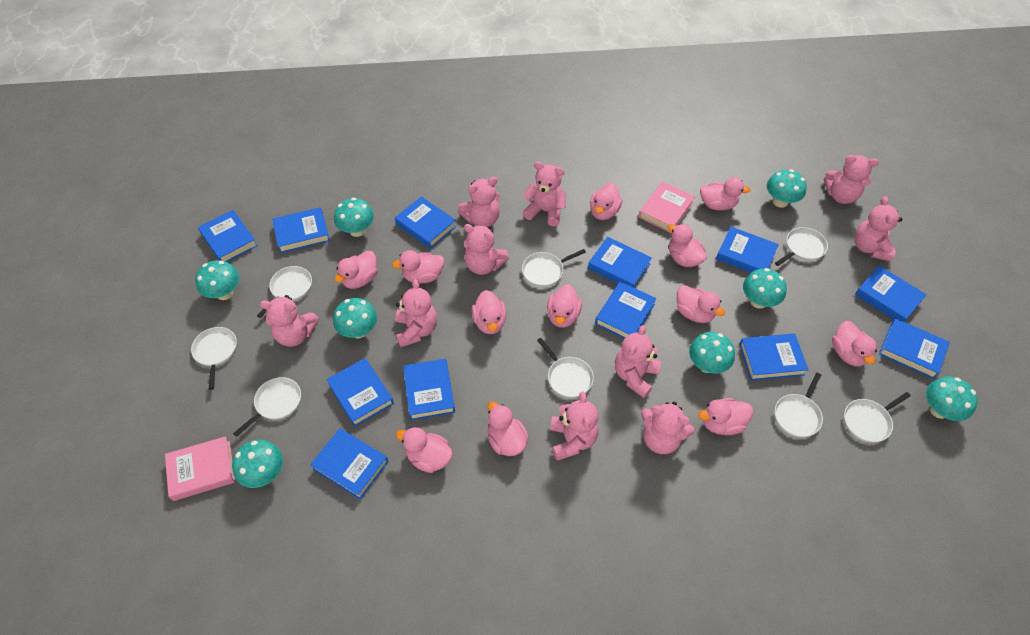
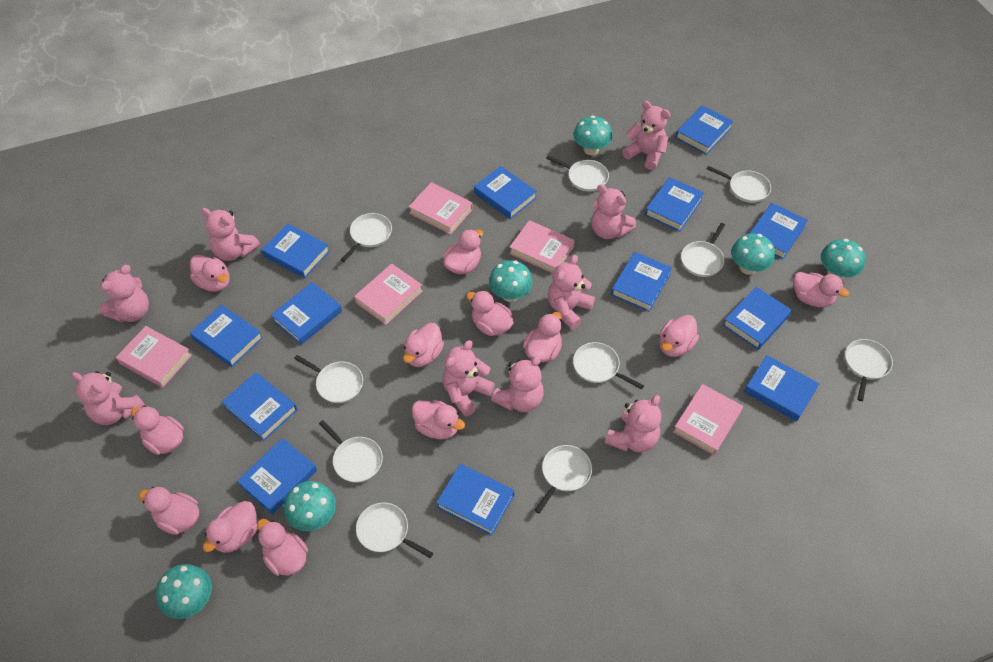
blue book: 12 -> 13
pink book: 2 -> 5
pink teddy bear: 10 -> 9
turquoise mushroom: 8 -> 6
white pan: 8 -> 10

